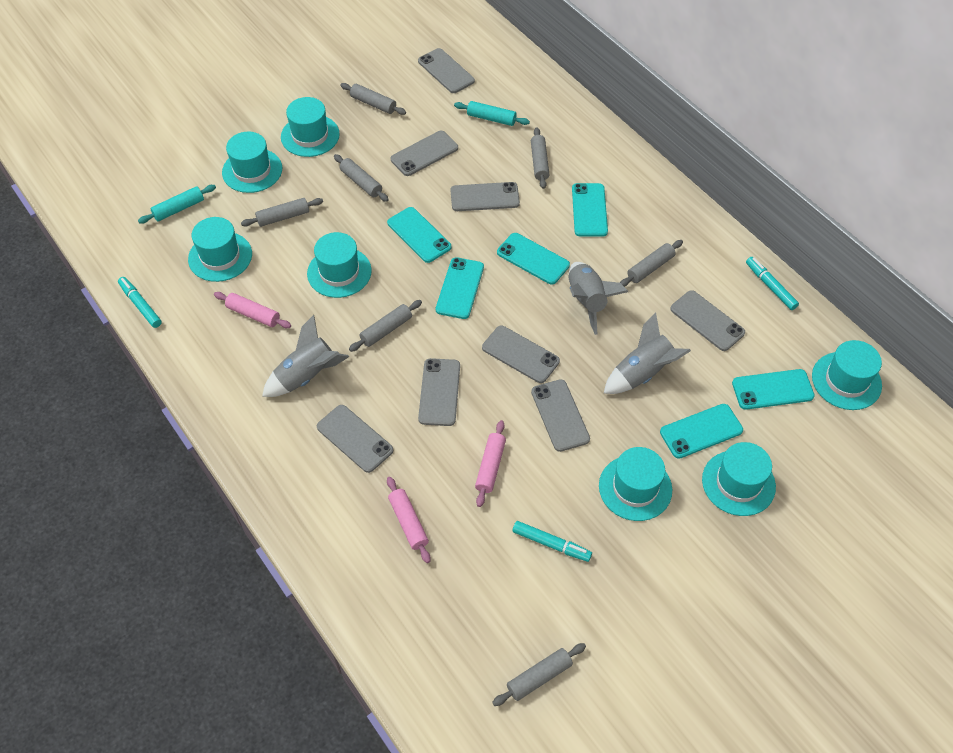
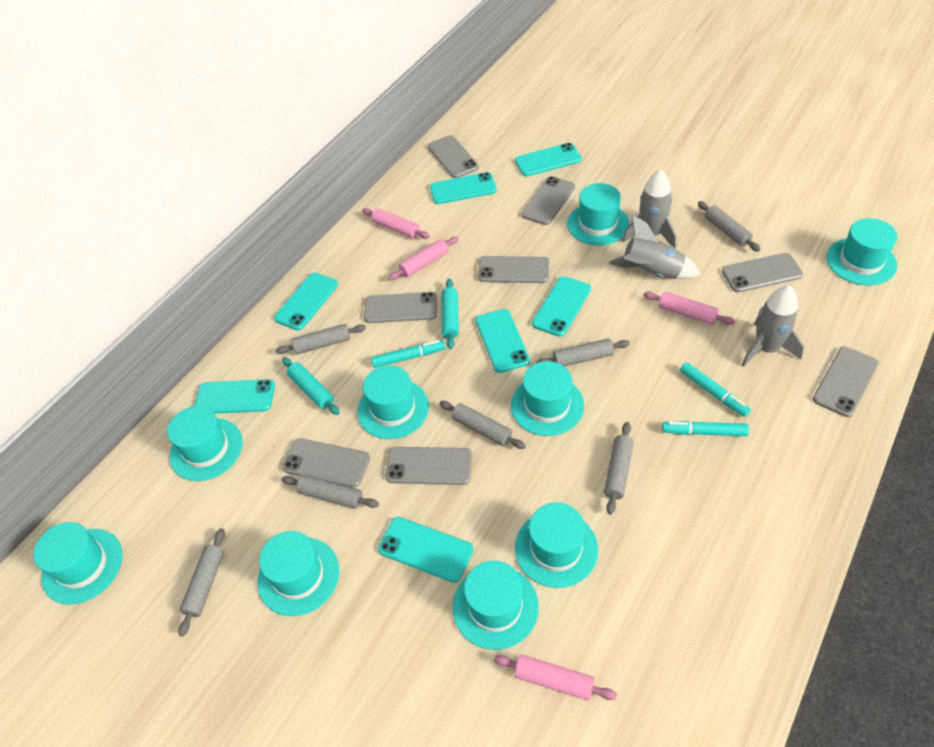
pink rolling pin: 3 -> 4
turquoise hat: 7 -> 9
turquoise phone: 6 -> 7

